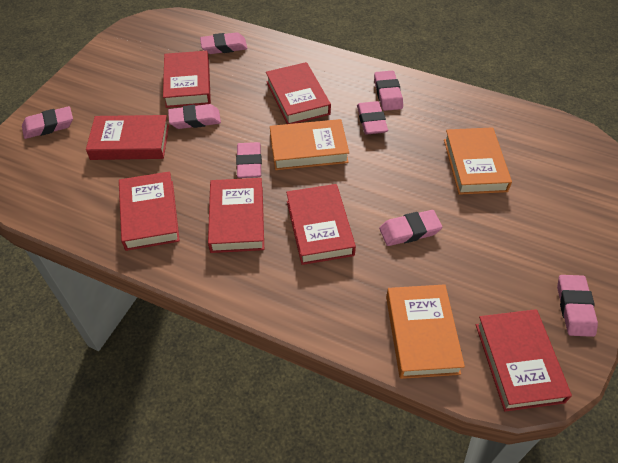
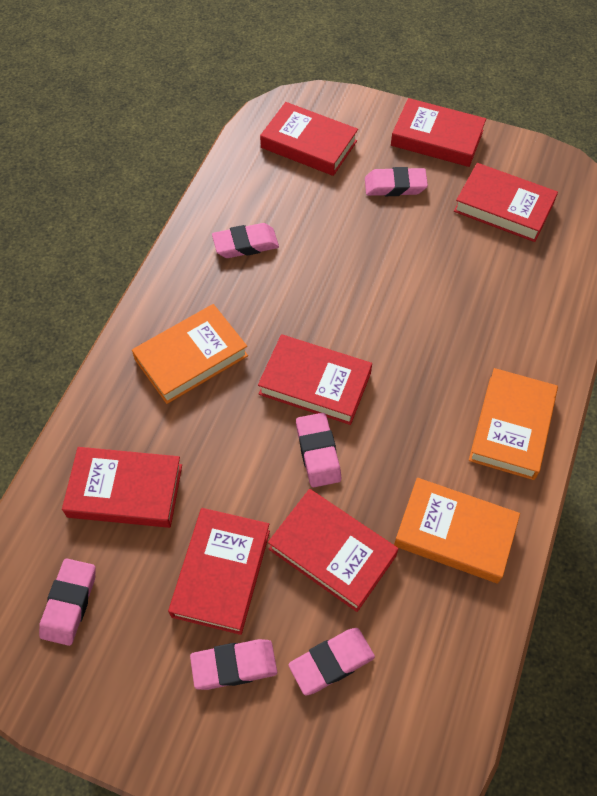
pink eraser: 8 -> 6

